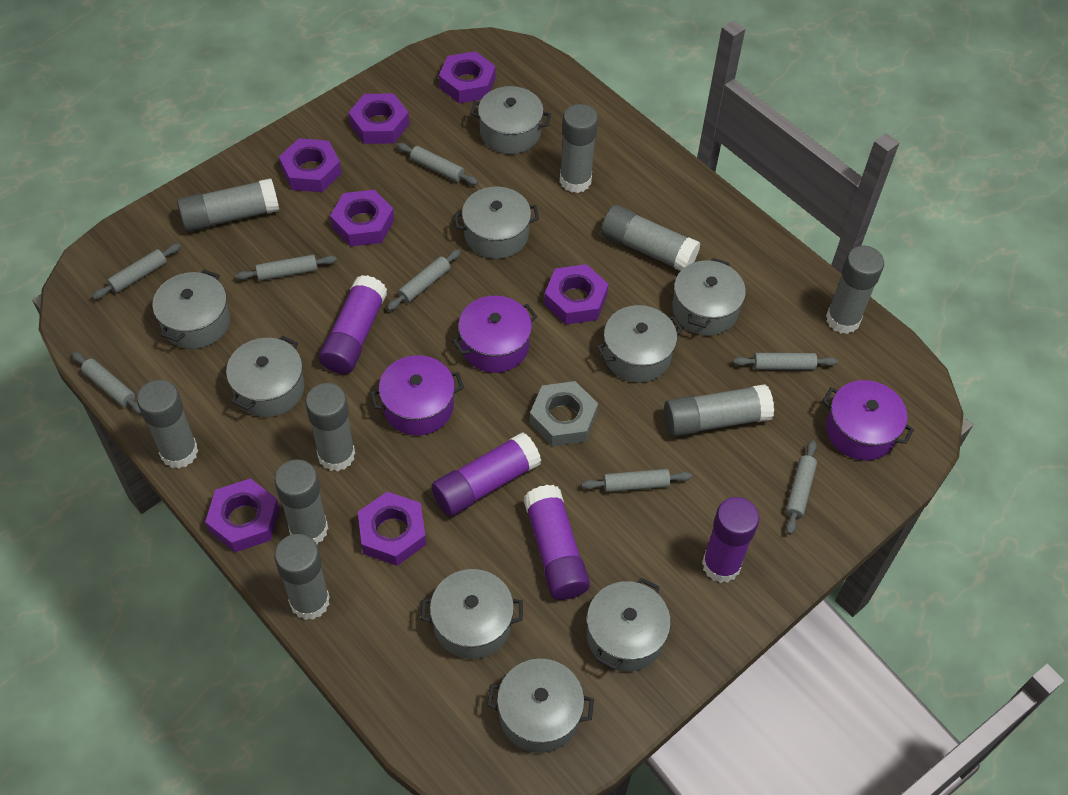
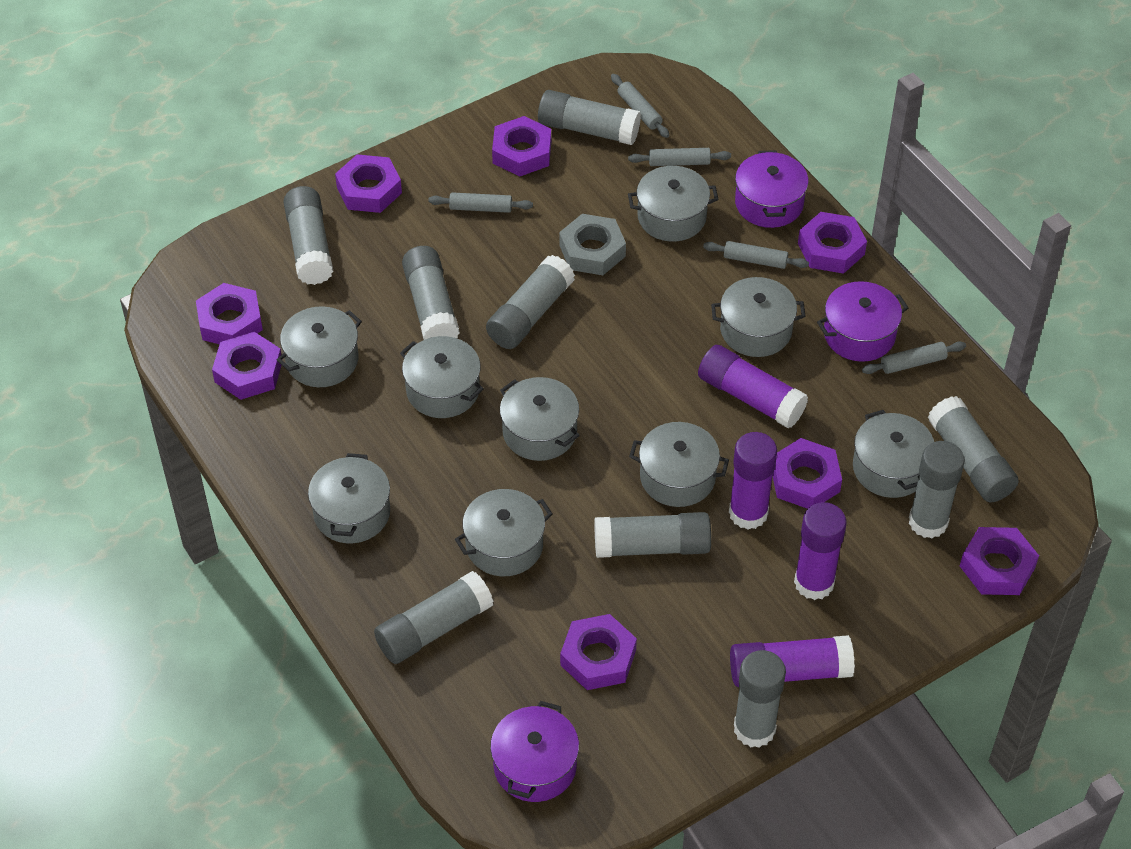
grey rolling pin: 8 -> 5
purple nut: 7 -> 8

